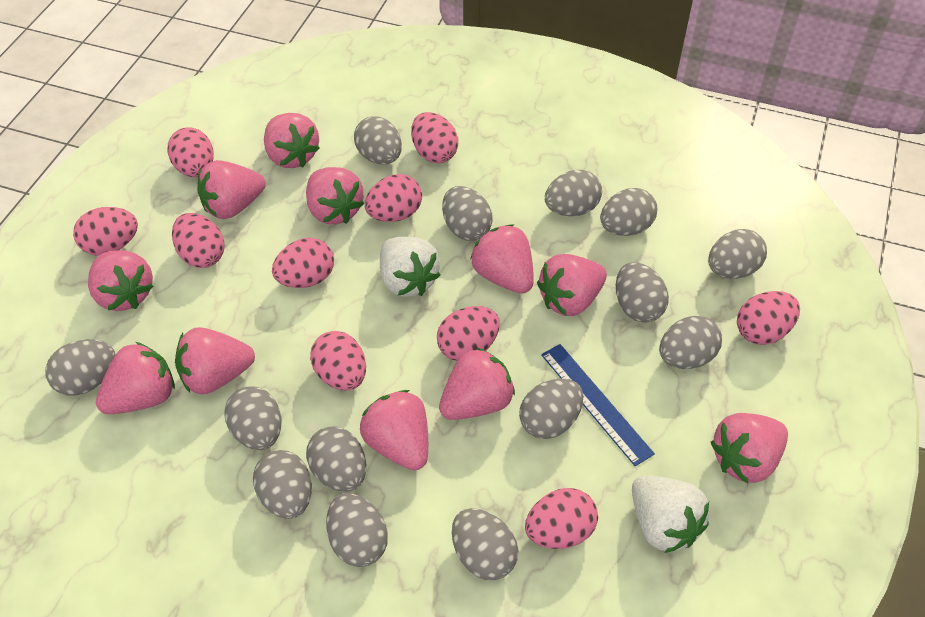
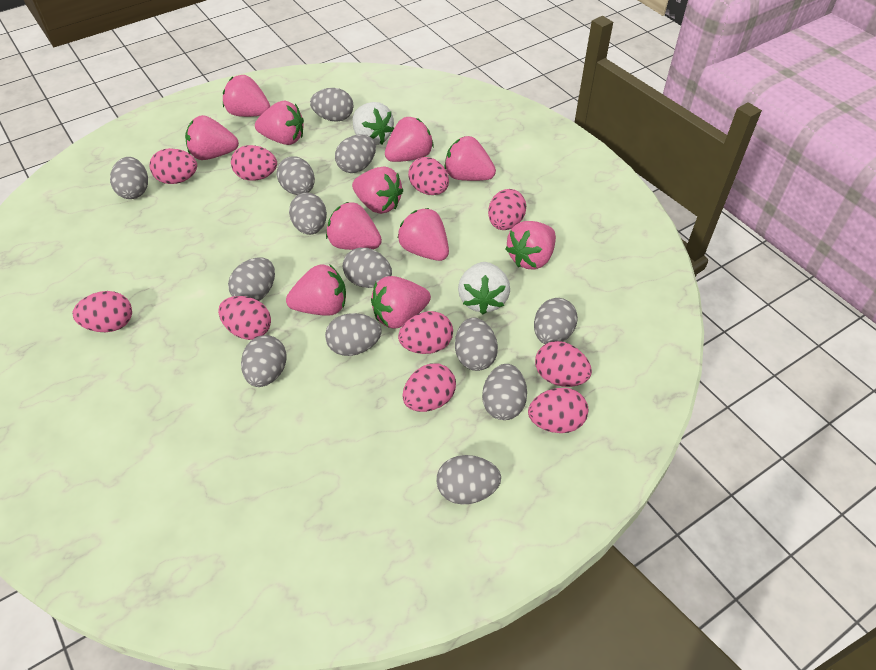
blue ruler: 1 -> 0
grey egg: 14 -> 13

